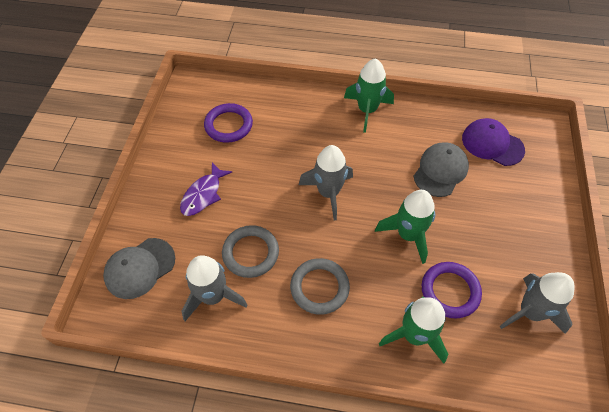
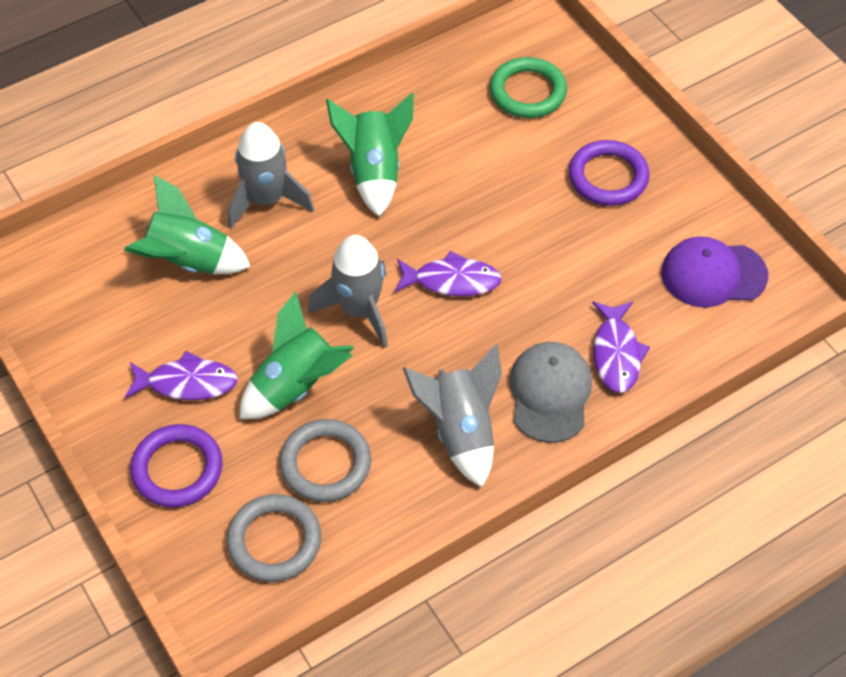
green ring: 0 -> 1
grey cap: 2 -> 1
purple fish: 1 -> 3

